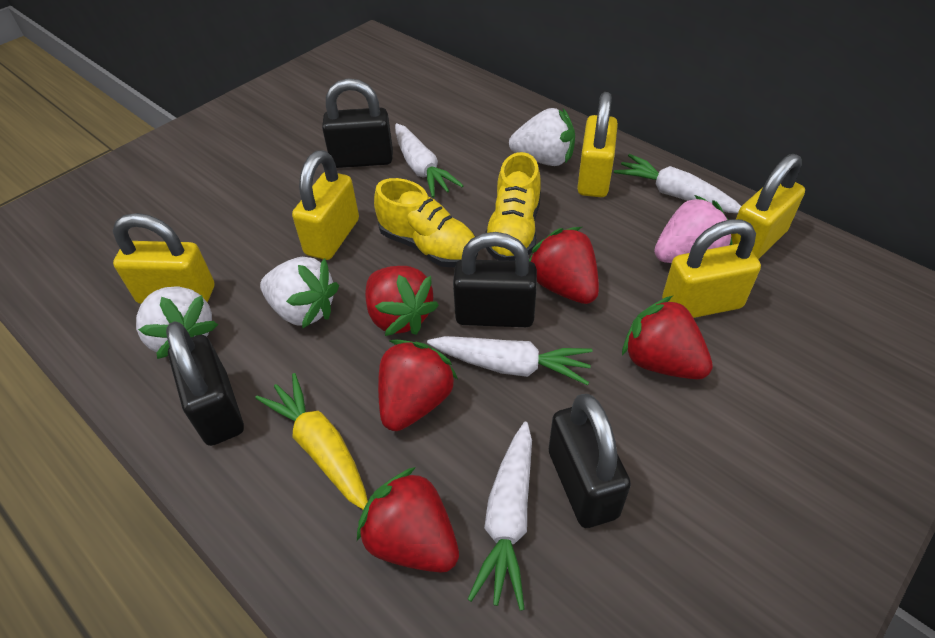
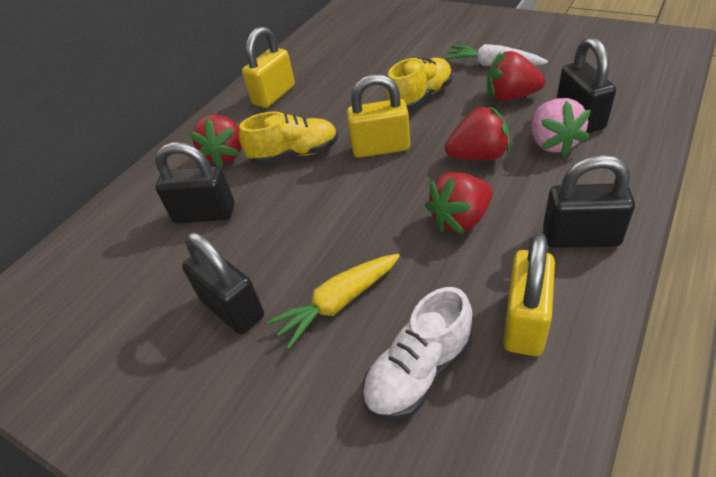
red strawberry: 5 -> 4
white carrot: 4 -> 1
white shoe: 0 -> 1
white strawberry: 3 -> 0
yellow padlock: 5 -> 3

